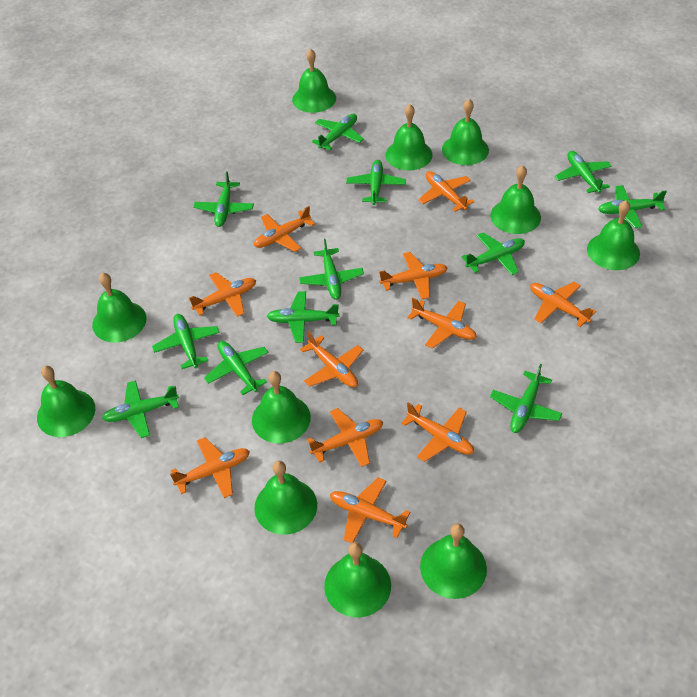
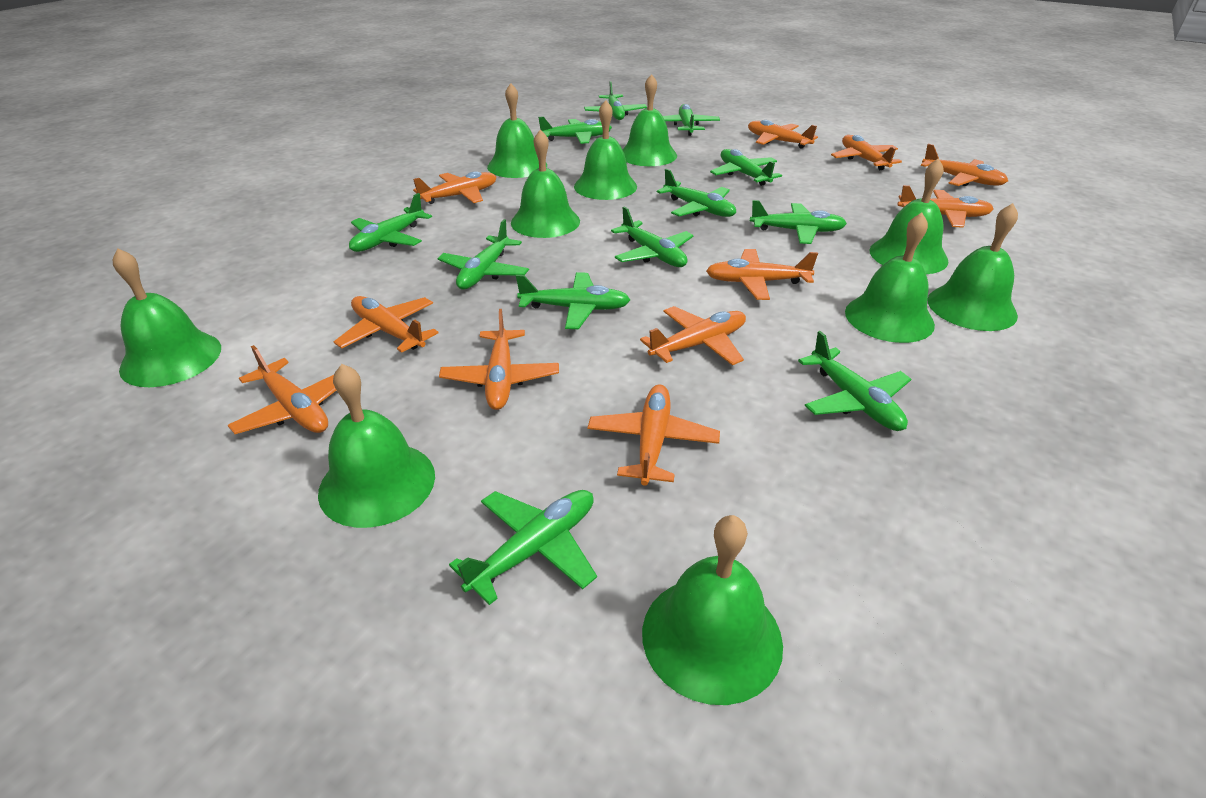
green bell: 11 -> 10

